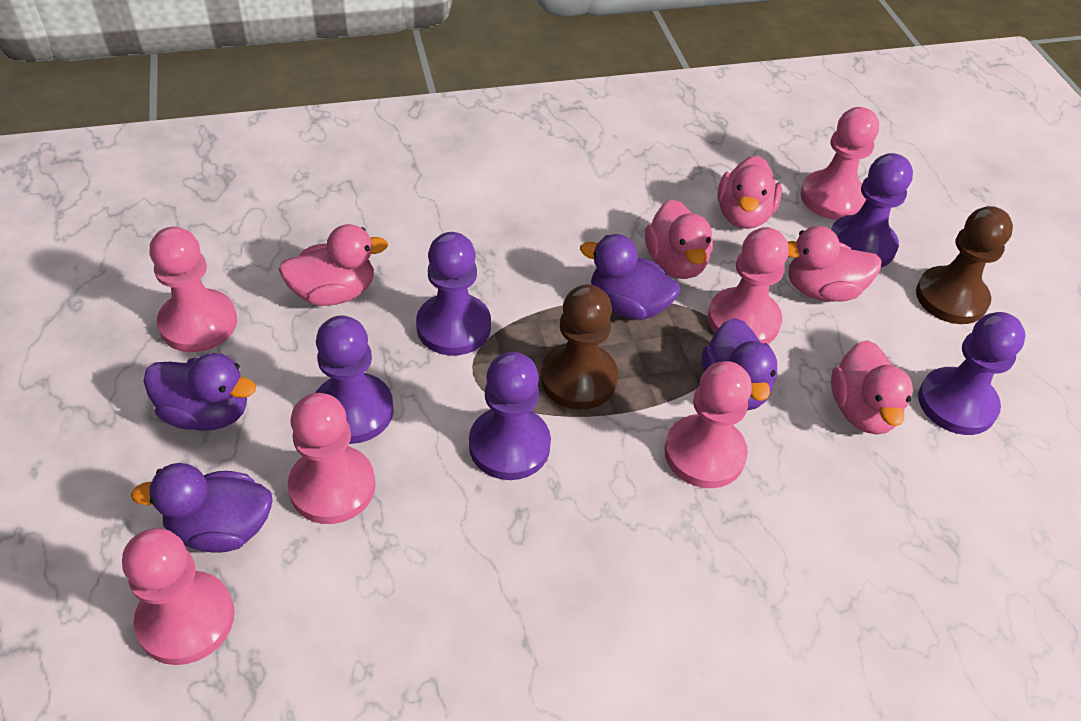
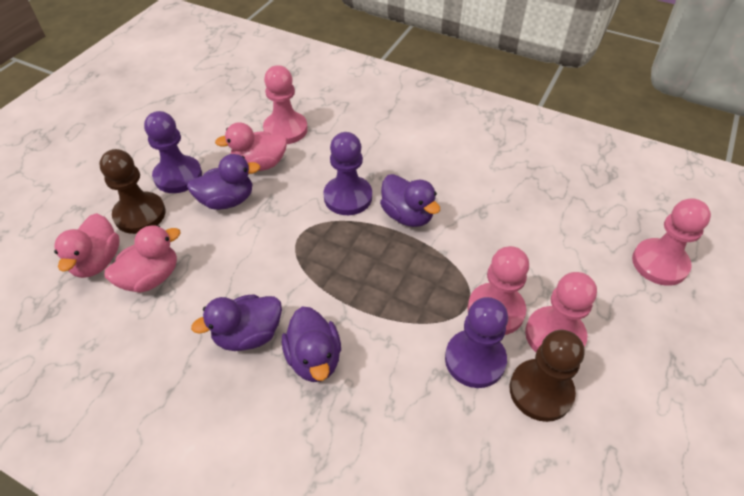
pink duck: 5 -> 3
pink pawn: 6 -> 4
purple pawn: 5 -> 3

